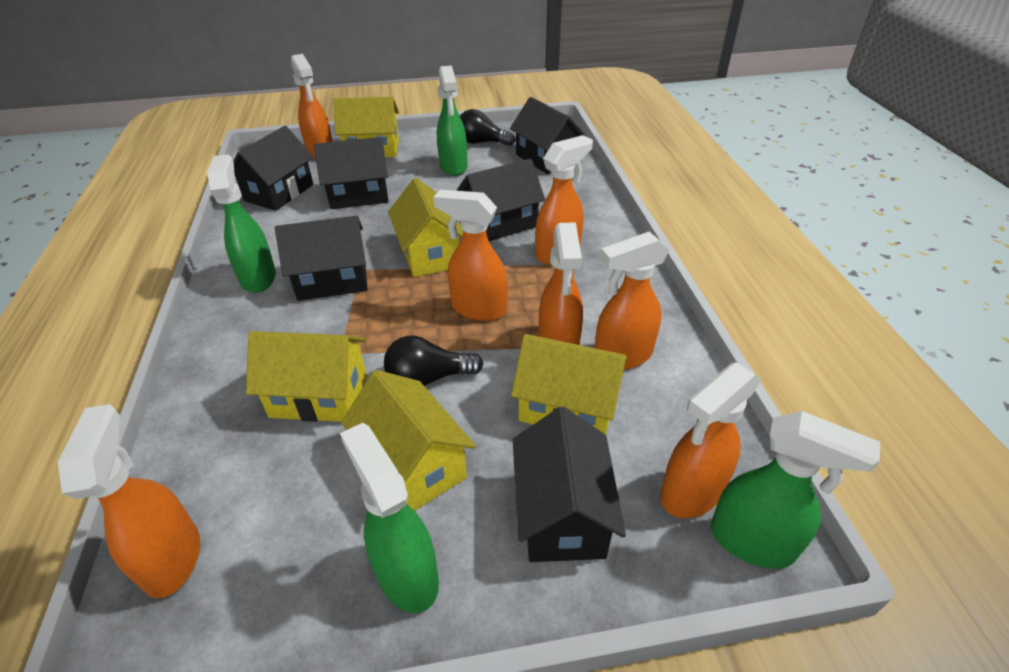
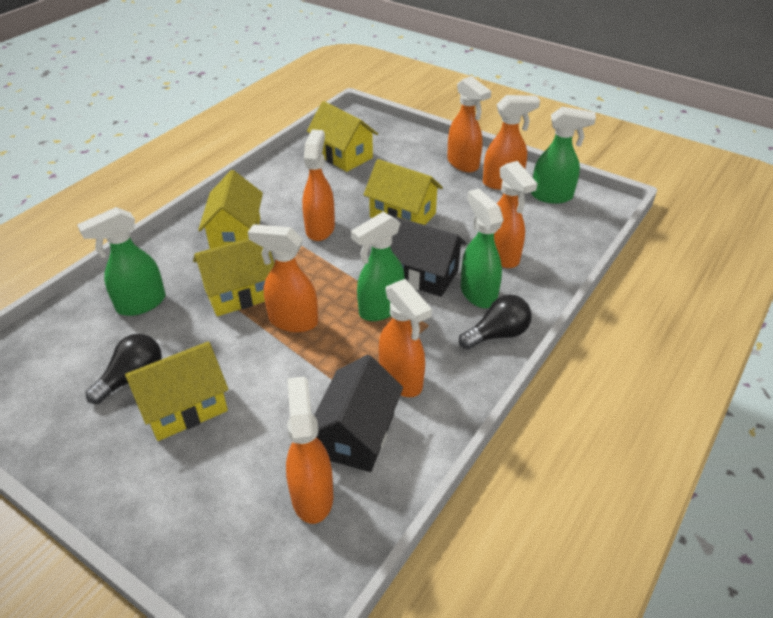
black house: 6 -> 2

